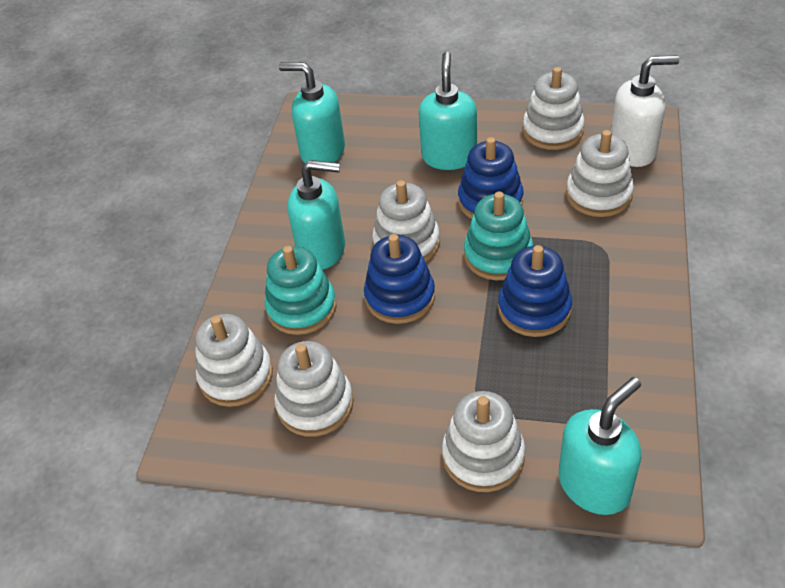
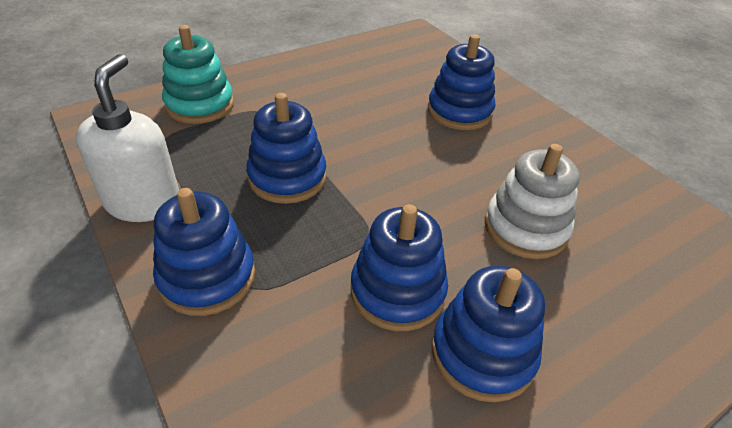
blue stacking toy: 3 -> 5
turquoise soap dispenser: 4 -> 0
turquoise stacking toy: 2 -> 1
white stacking toy: 6 -> 1

